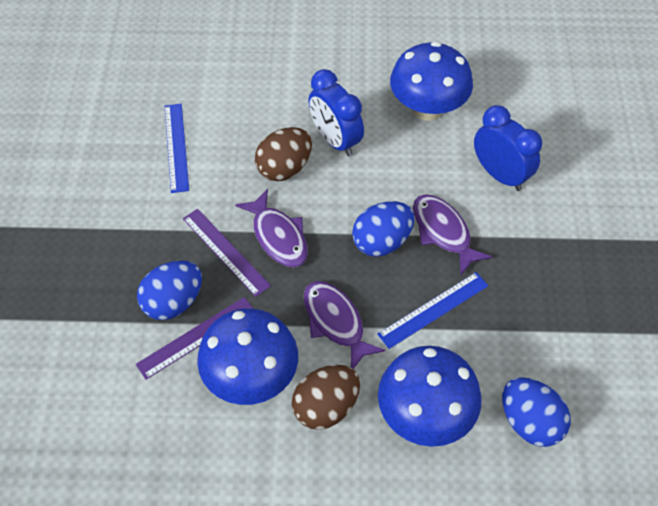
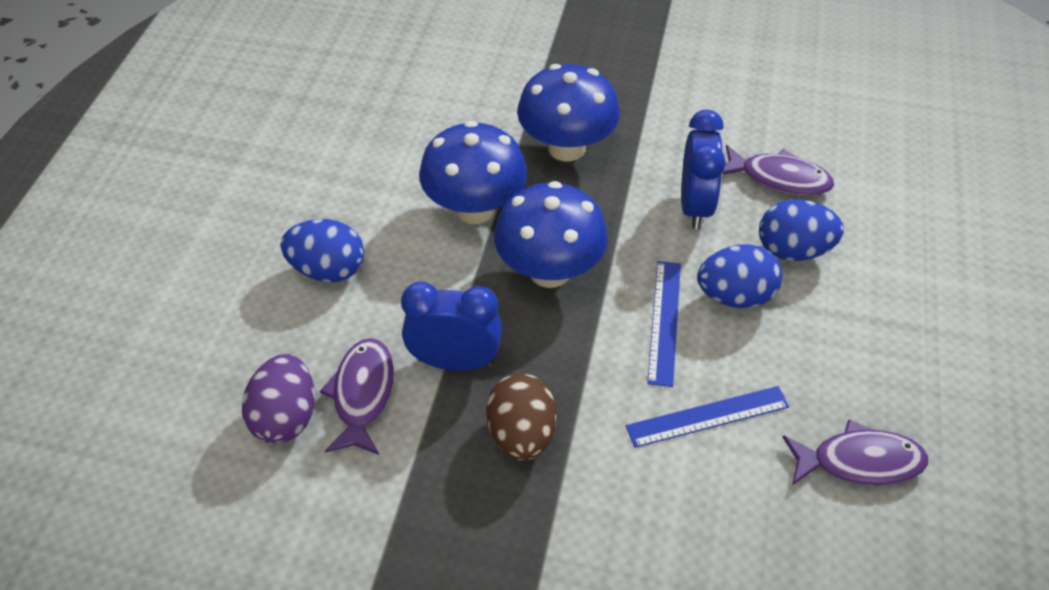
brown egg: 2 -> 1
purple egg: 0 -> 1
purple ruler: 2 -> 0

